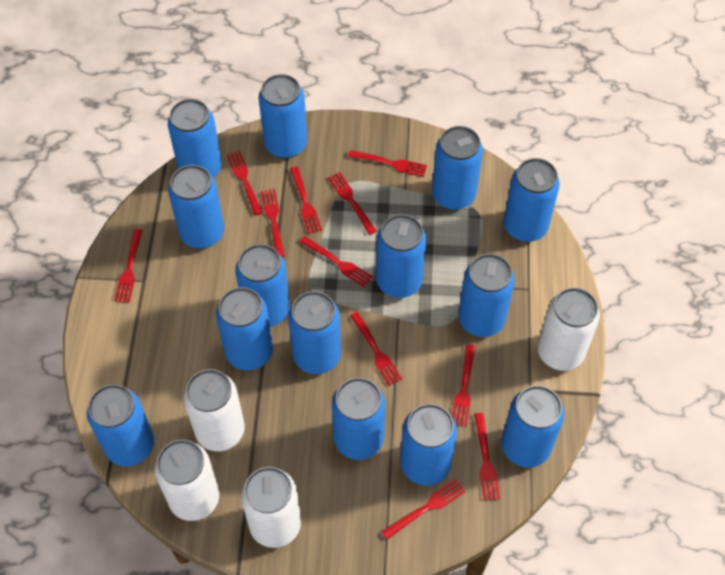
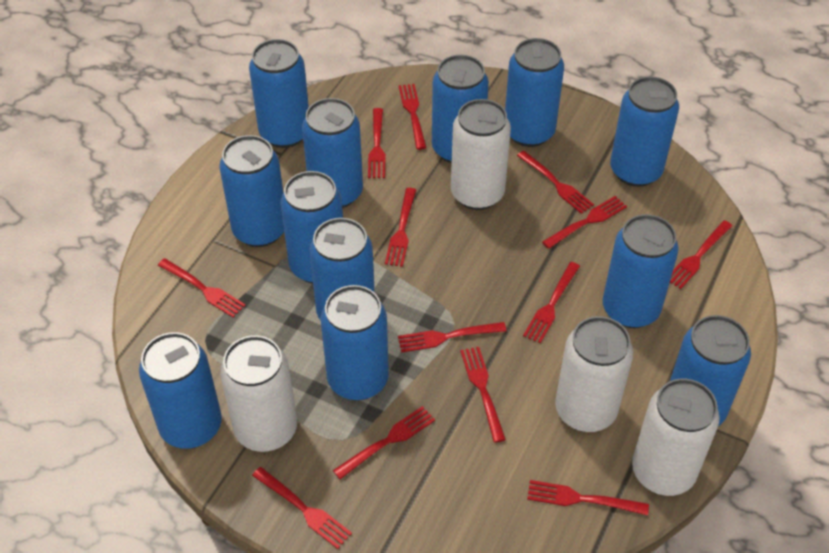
blue can: 14 -> 12
red fork: 11 -> 13

